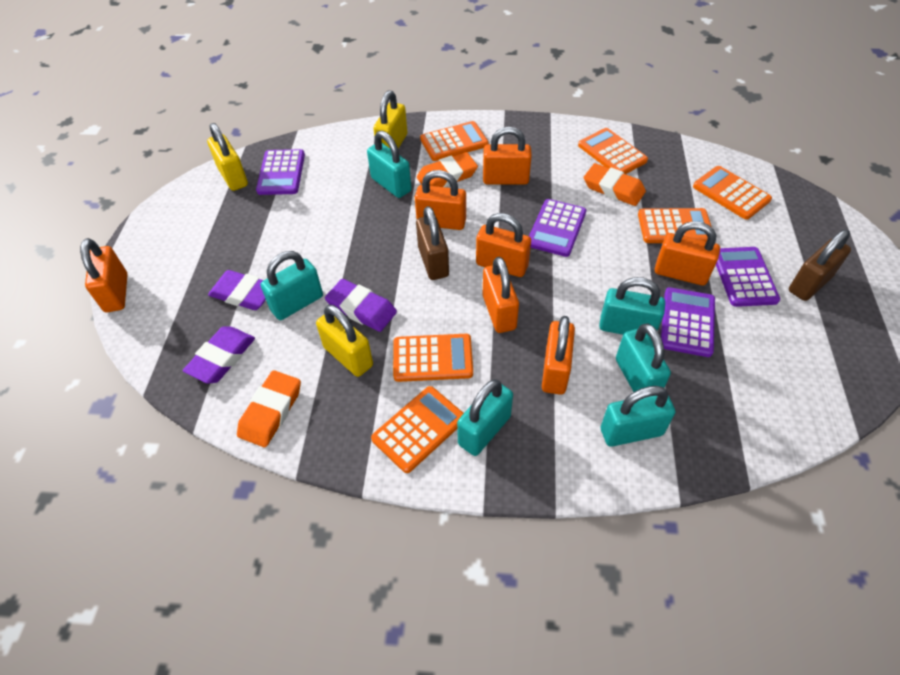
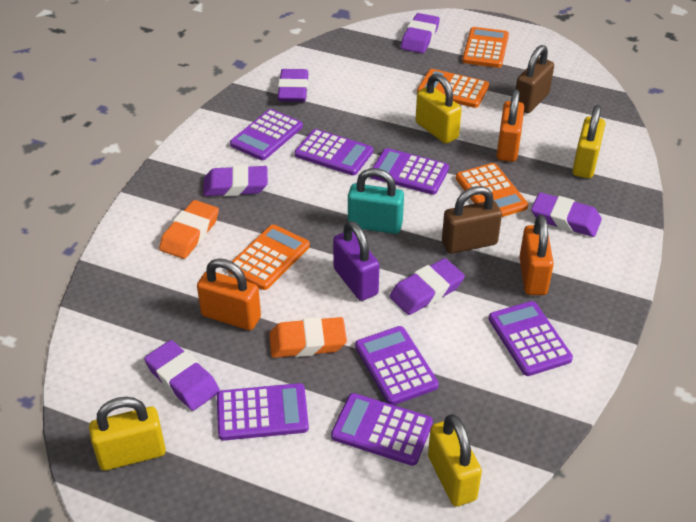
orange calculator: 6 -> 4
orange eraser: 3 -> 2
orange padlock: 7 -> 3
purple calculator: 4 -> 7
purple eraser: 3 -> 6
purple padlock: 0 -> 1
turquoise padlock: 6 -> 1
yellow padlock: 3 -> 4

